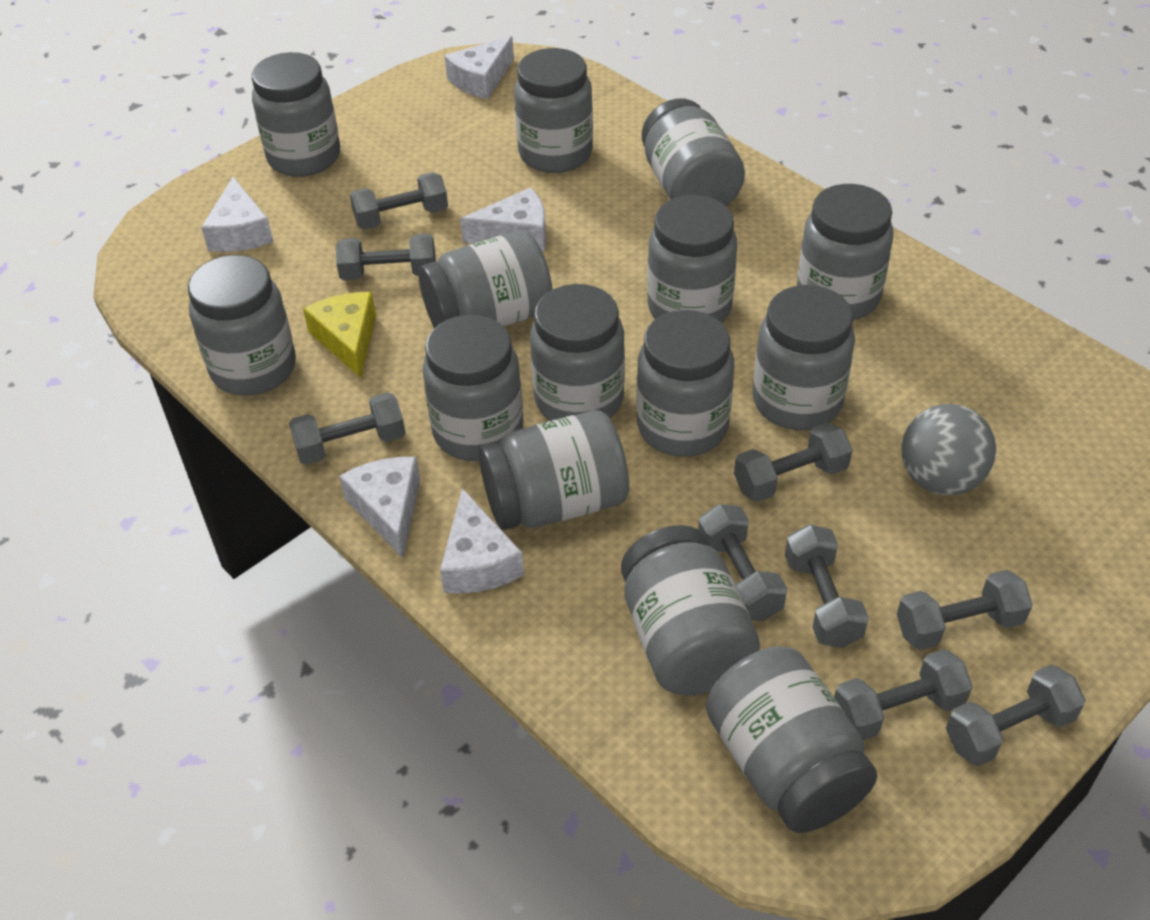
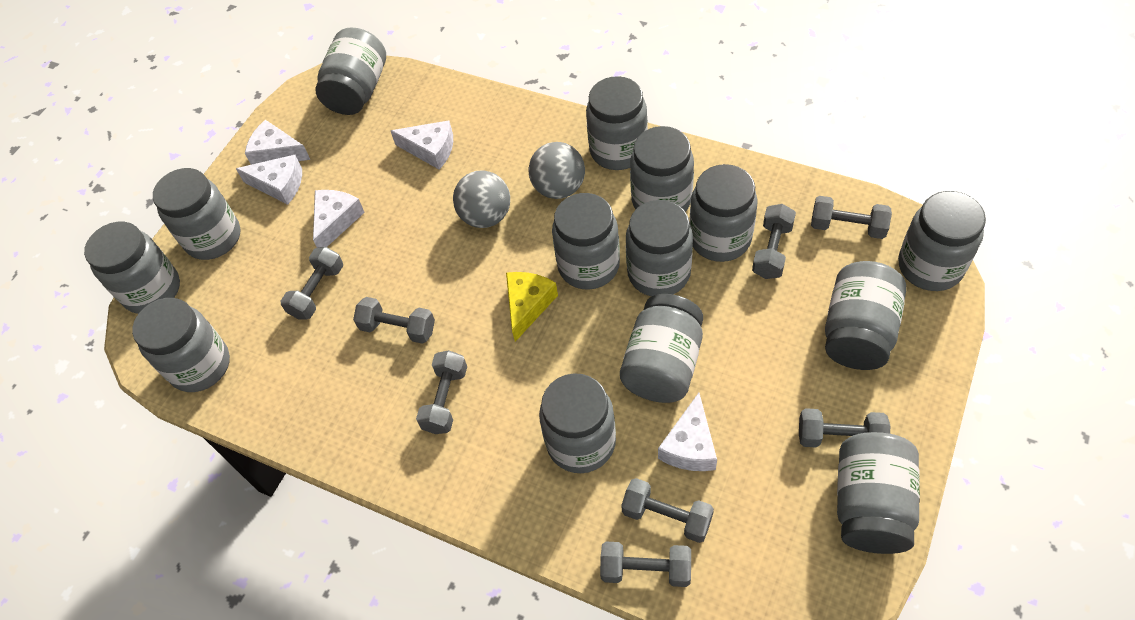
grey ball: 1 -> 2
grey dumbbell: 9 -> 8

